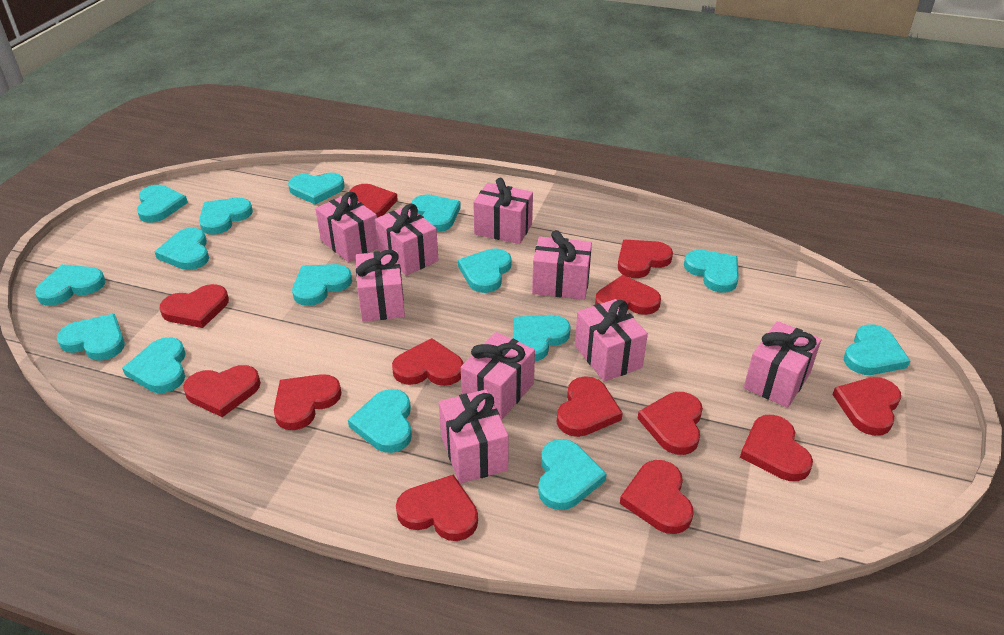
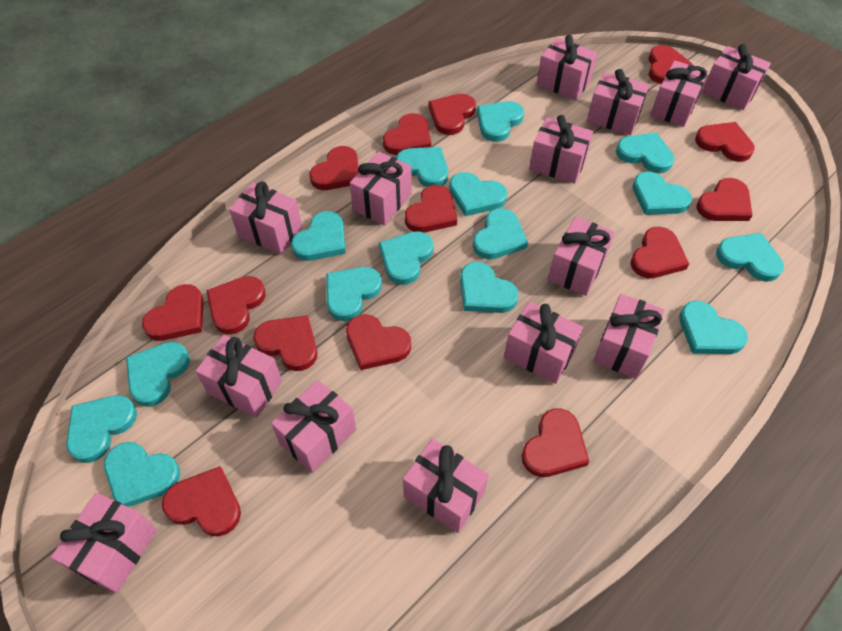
pink gift: 9 -> 14
red heart: 13 -> 14

